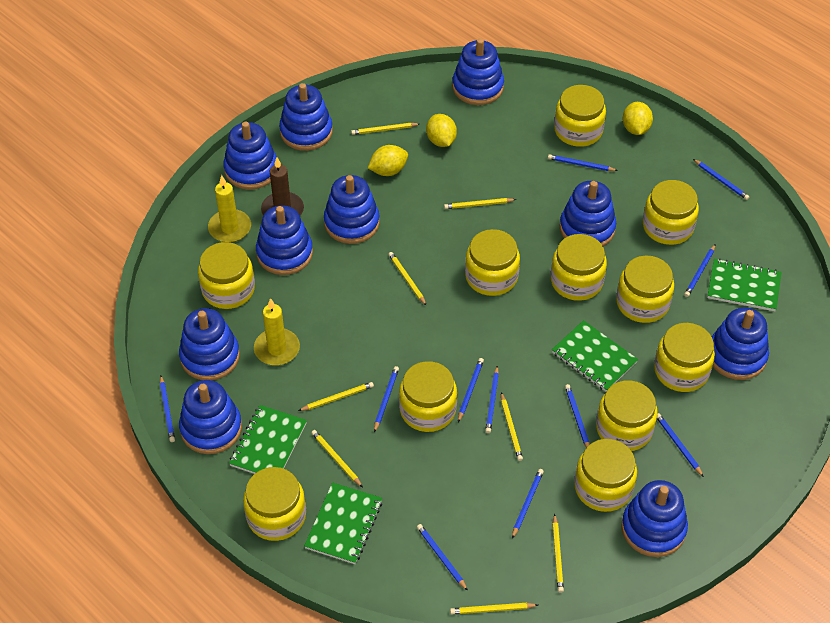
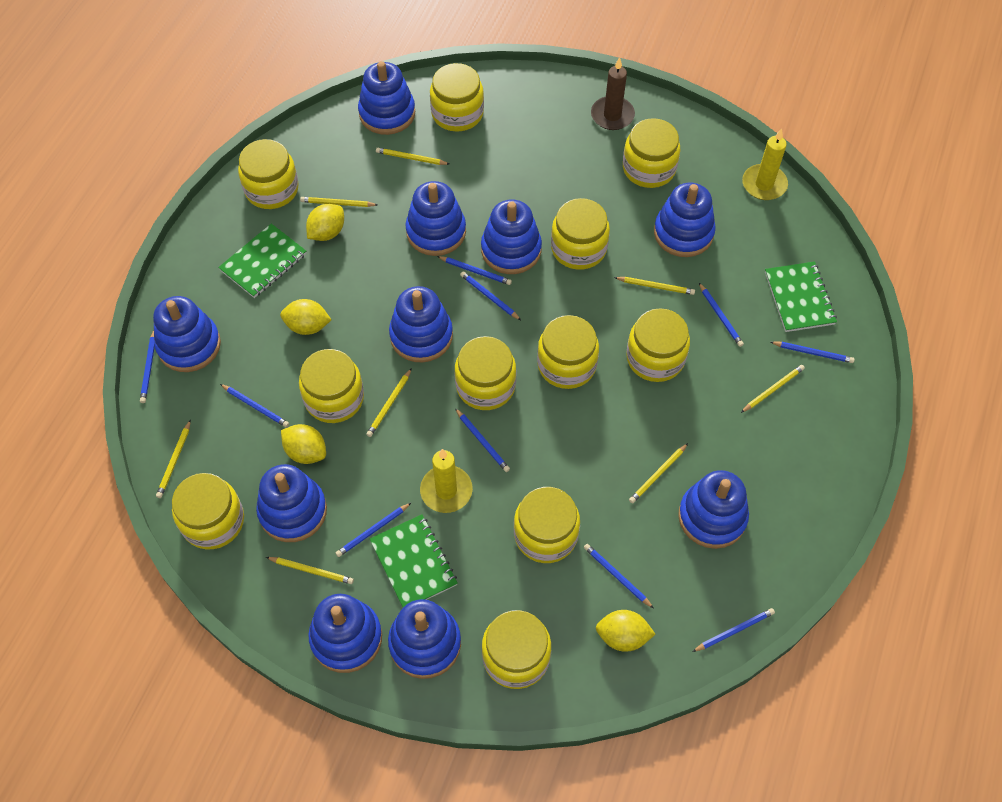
blue pencil: 11 -> 10
green notebook: 4 -> 3
yellow lemon: 3 -> 4

